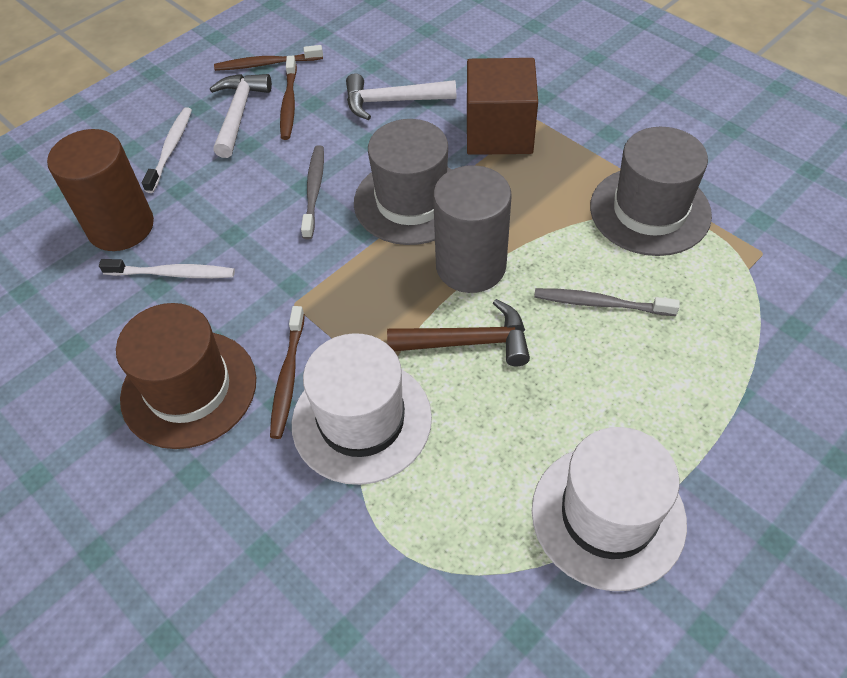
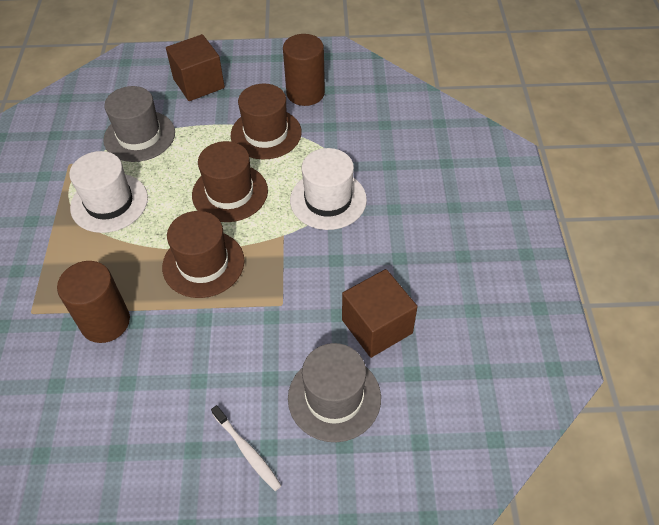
brown cube: 1 -> 2
brown cylinder: 1 -> 2
brown hammer: 1 -> 0
brown hat: 1 -> 3
brown toothbrush: 3 -> 0
grey cylinder: 1 -> 0
grey toothbrush: 2 -> 0
white hammer: 2 -> 0
white toothbrush: 2 -> 1

